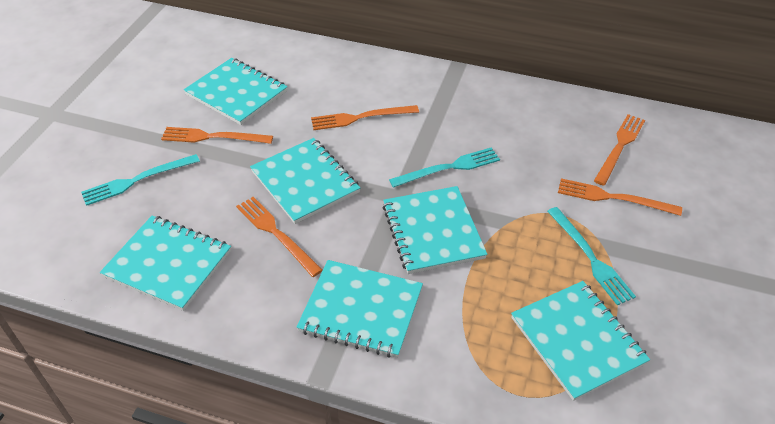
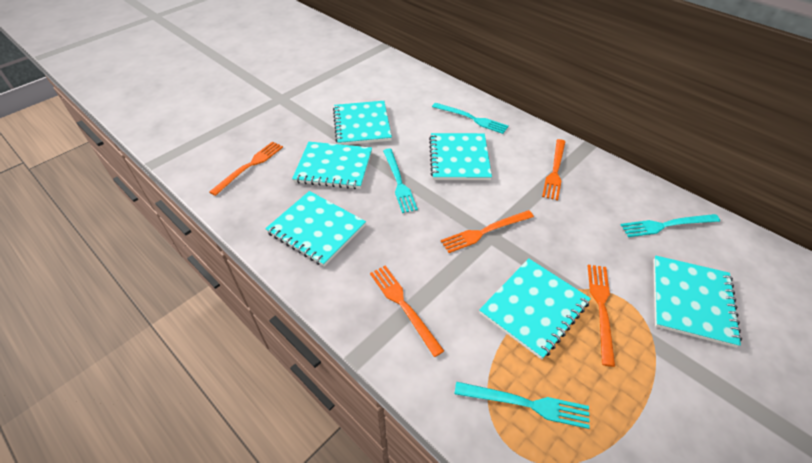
turquoise fork: 3 -> 4

